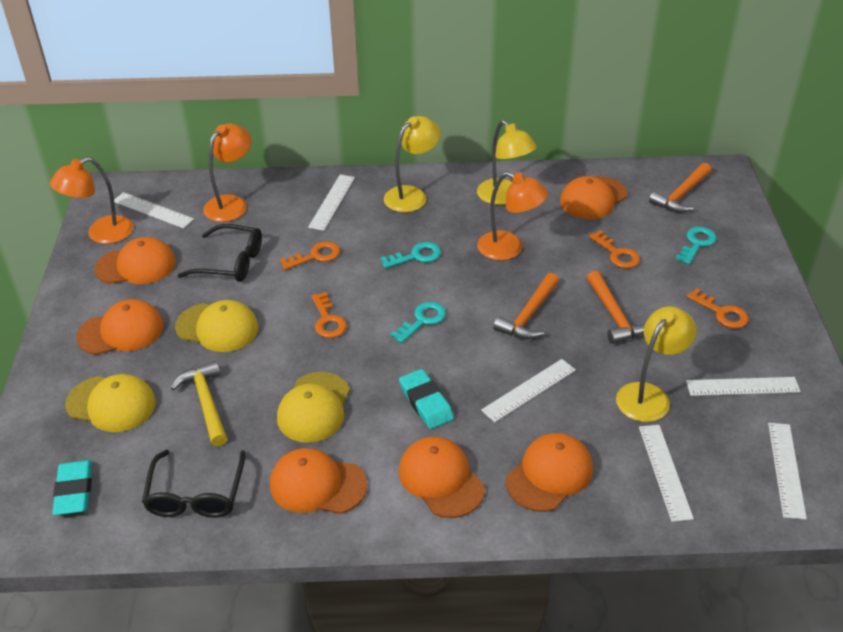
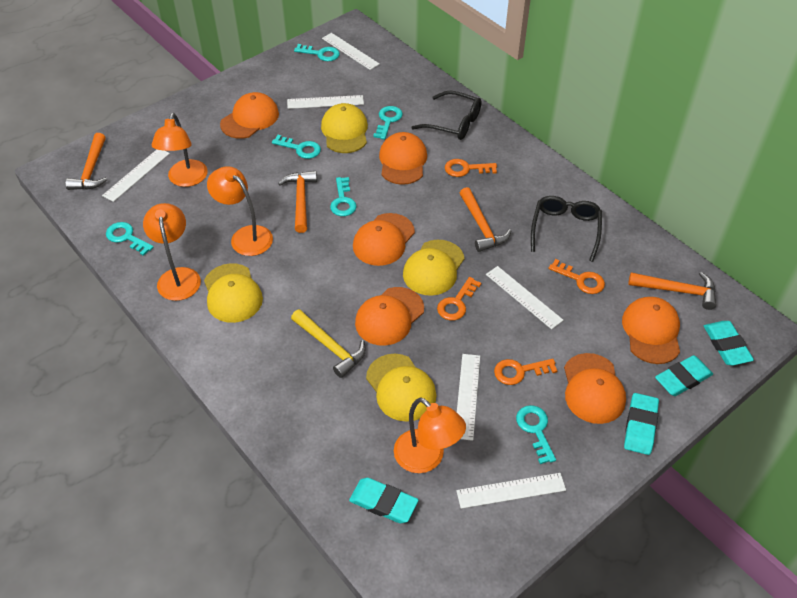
orange hammer: 3 -> 4
orange lamp: 3 -> 4
turquoise eraser: 2 -> 4
turquoise key: 3 -> 6
yellow cap: 3 -> 4
yellow lamp: 3 -> 0

